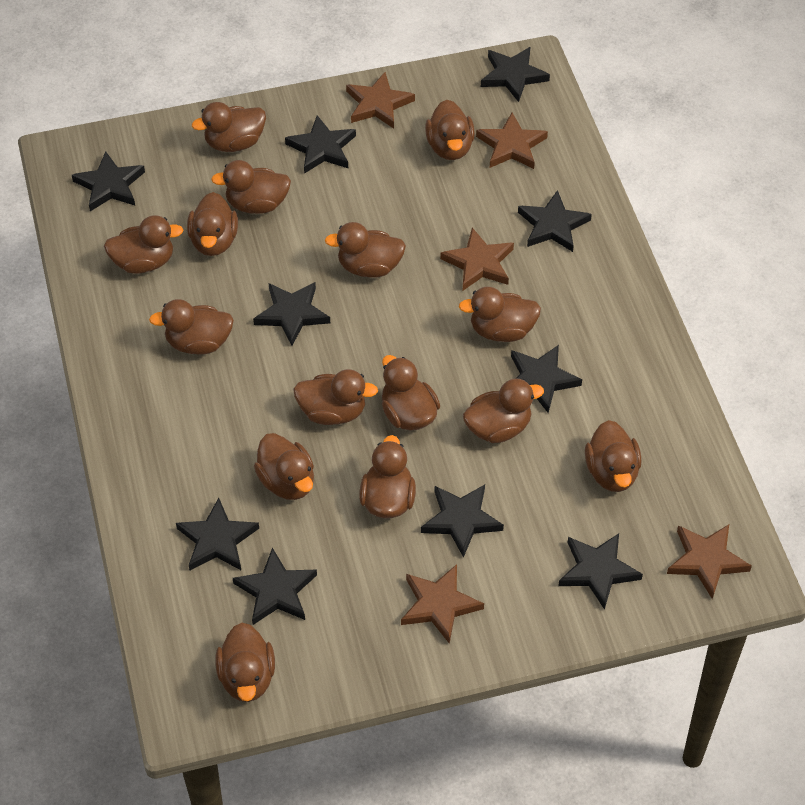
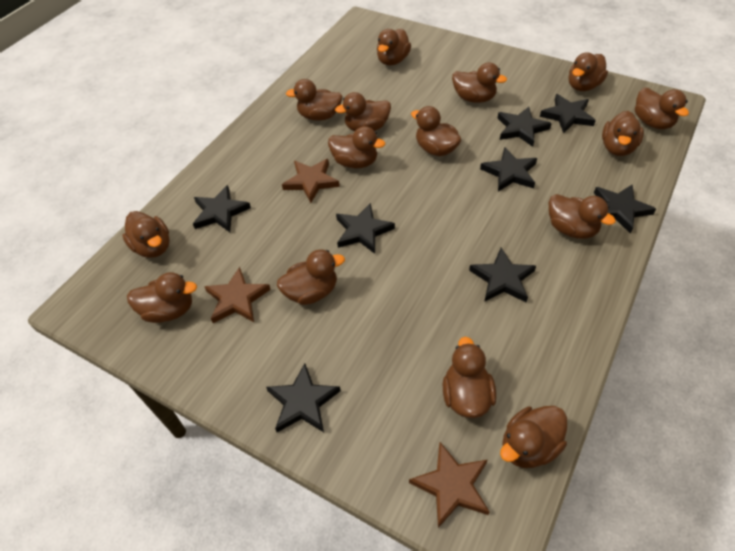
black star: 10 -> 8
brown star: 5 -> 3

